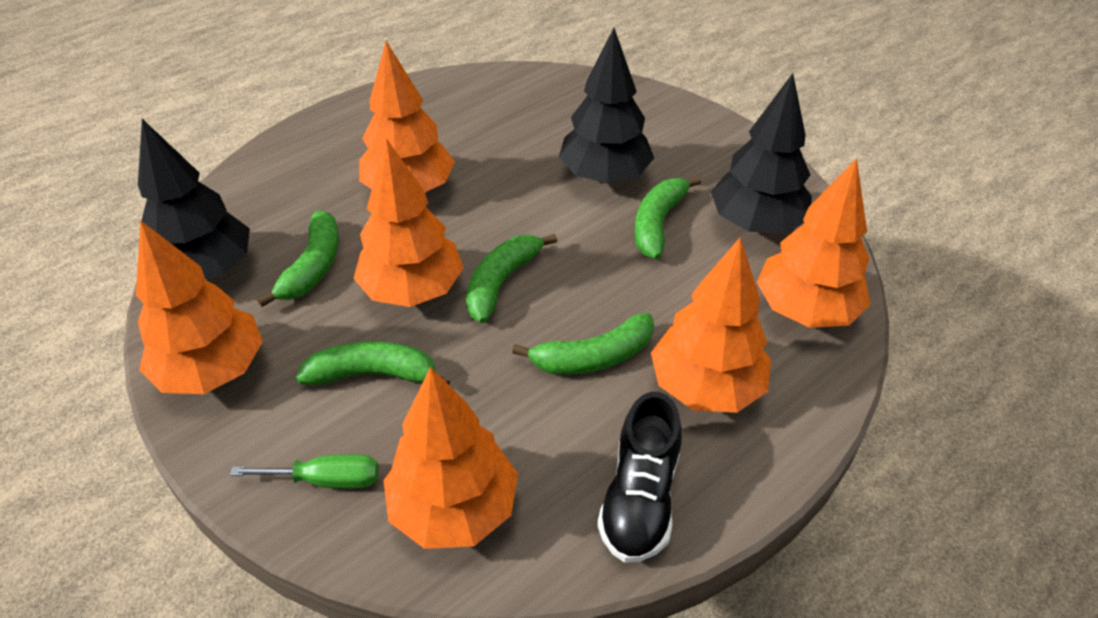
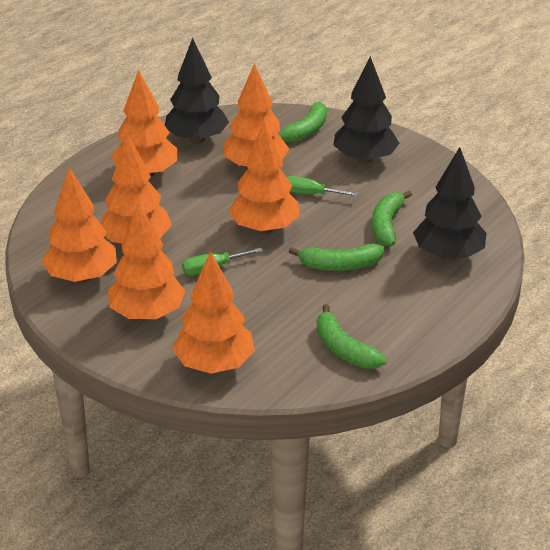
black shoe: 1 -> 0
green banana: 5 -> 4
green screwdriver: 1 -> 2
orange tree: 6 -> 7

